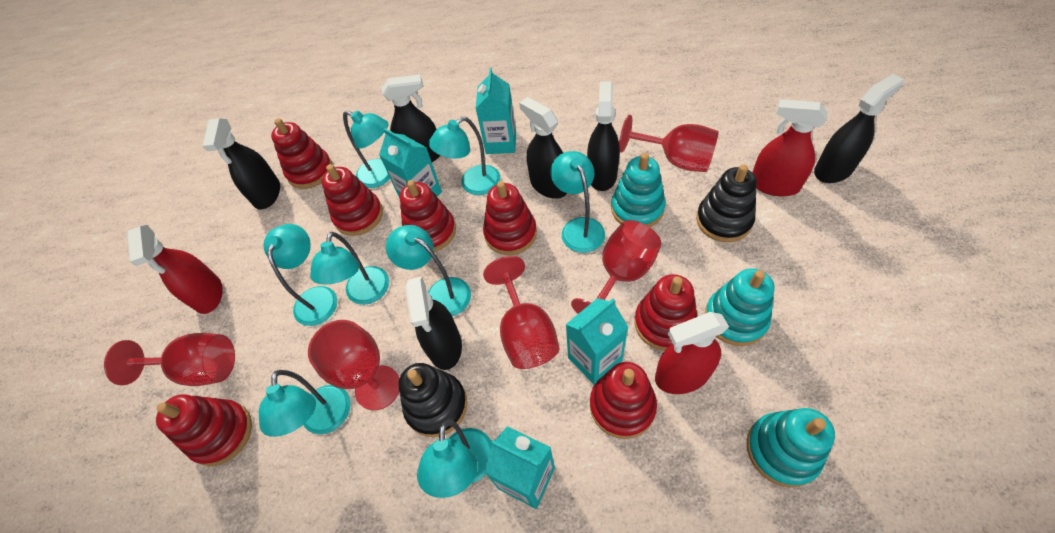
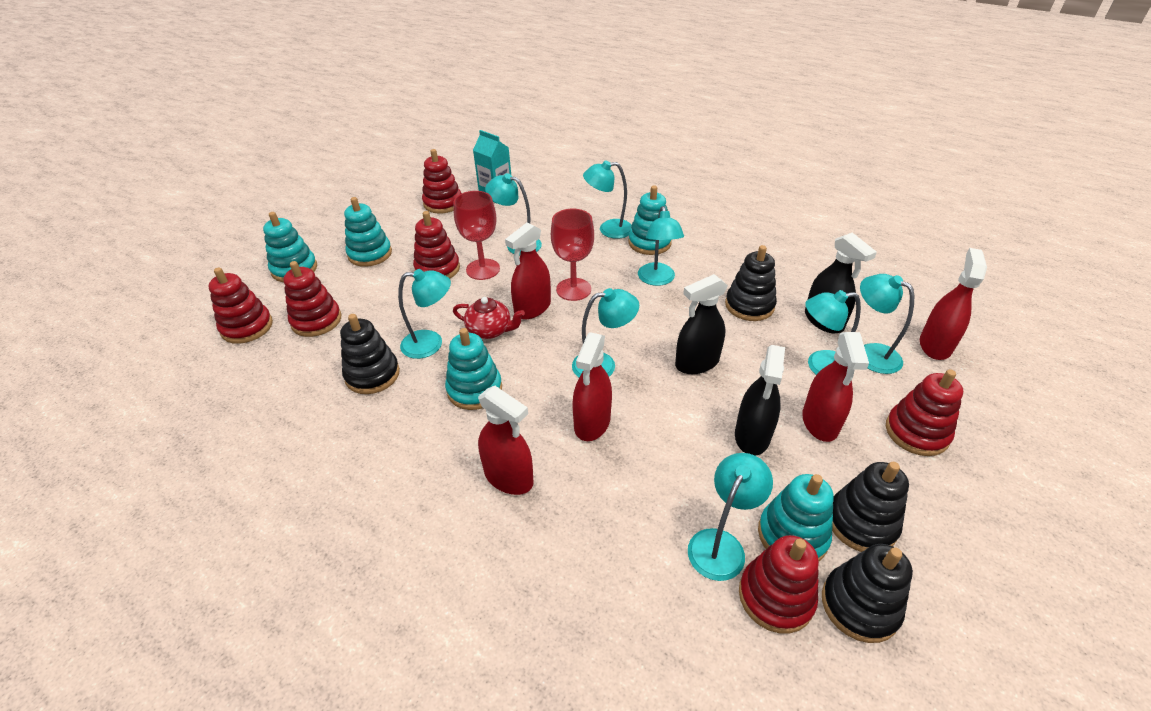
black spray bottle: 6 -> 3
black stacking toy: 2 -> 4
red goblet: 5 -> 2
red spray bottle: 3 -> 5
red stacking toy: 7 -> 6
red teapot: 0 -> 1
turquoise carton: 4 -> 1
turquoise stacking toy: 3 -> 5

